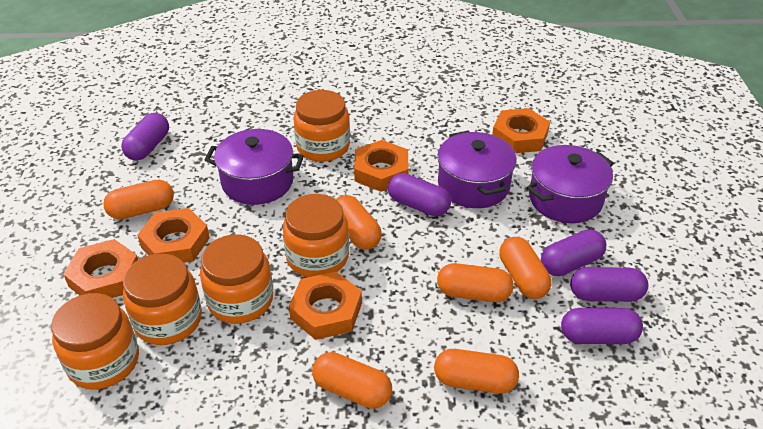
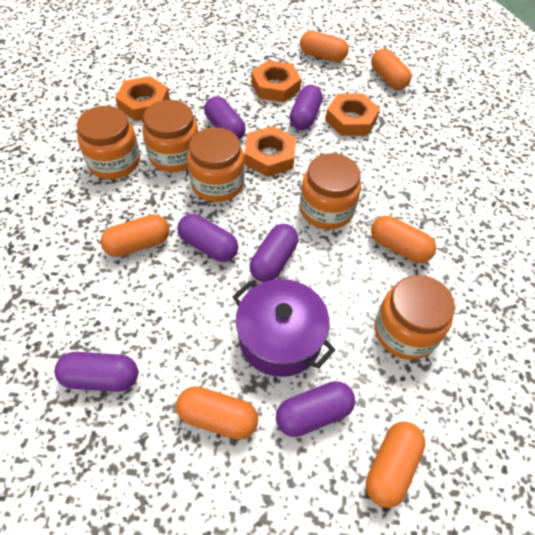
orange nut: 5 -> 4
purple capsule: 5 -> 6
purple pot: 3 -> 1

